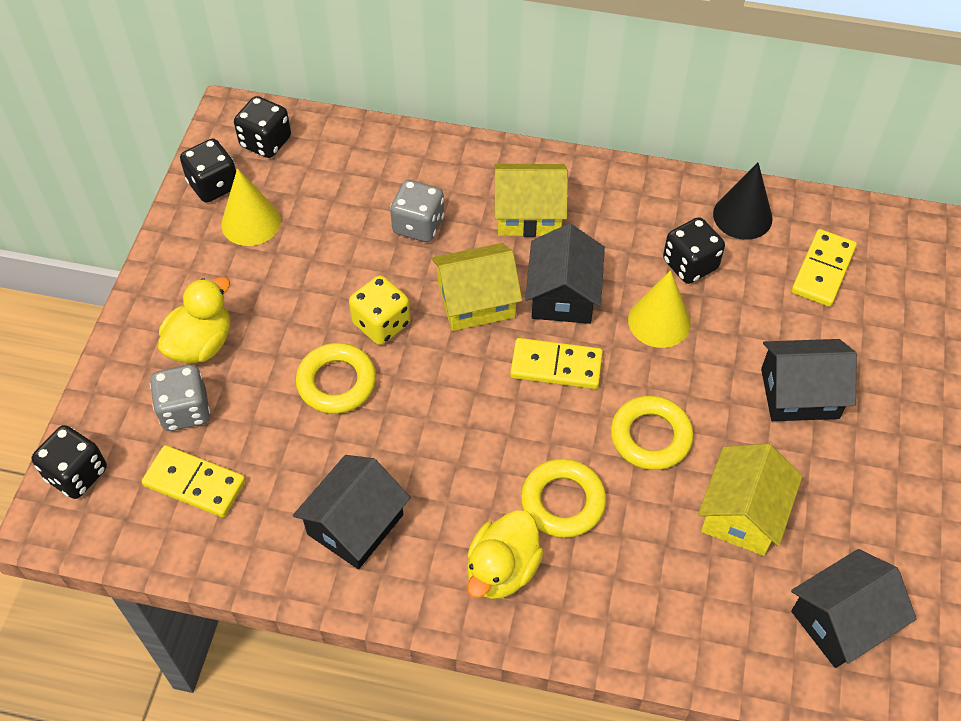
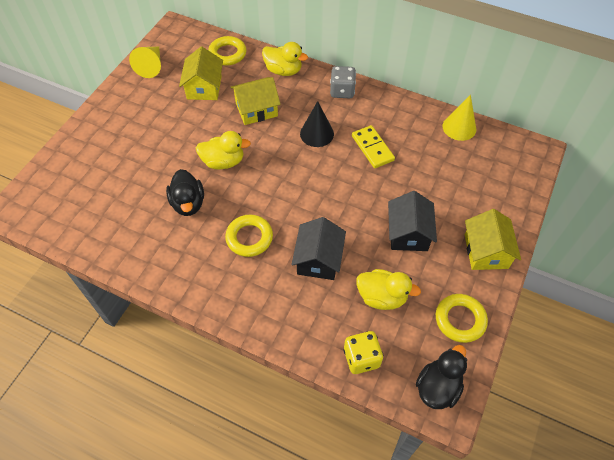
black dice: 4 -> 0
black duck: 0 -> 2
black house: 4 -> 2
grey dice: 2 -> 1
yellow domino: 3 -> 1
yellow duck: 2 -> 3

